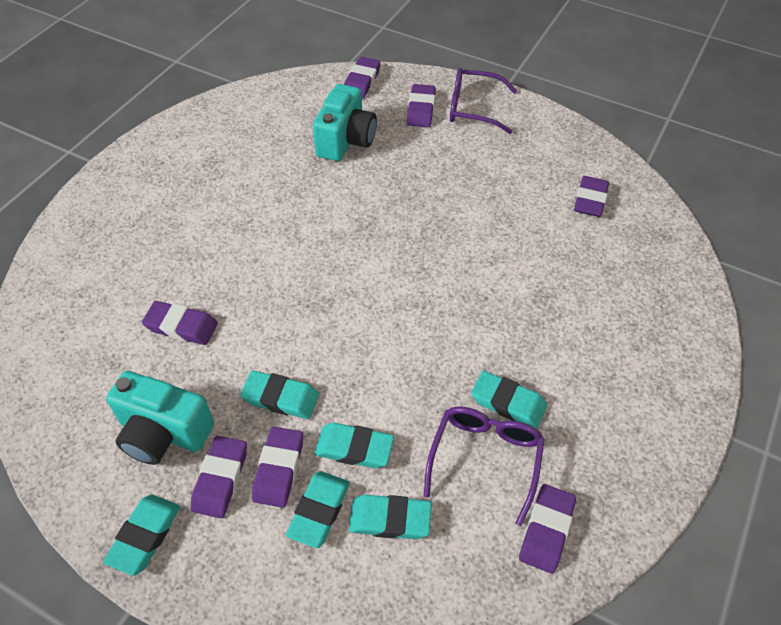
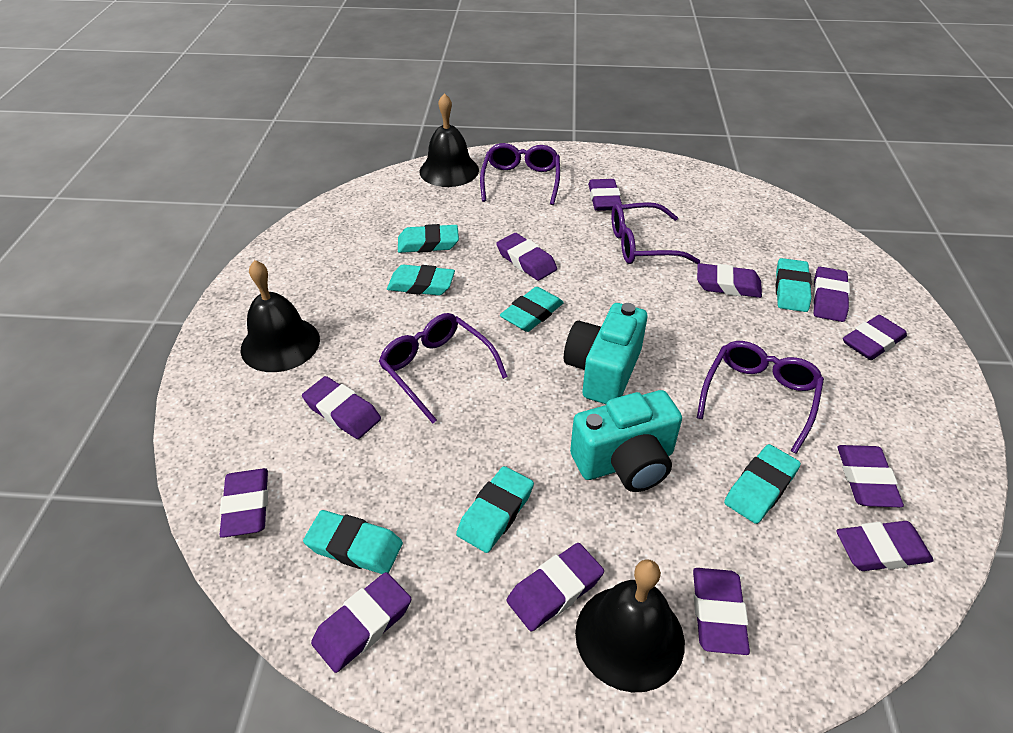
black bell: 0 -> 3
purple eraser: 7 -> 12
purple glasses: 2 -> 4
turquoise eraser: 6 -> 7

